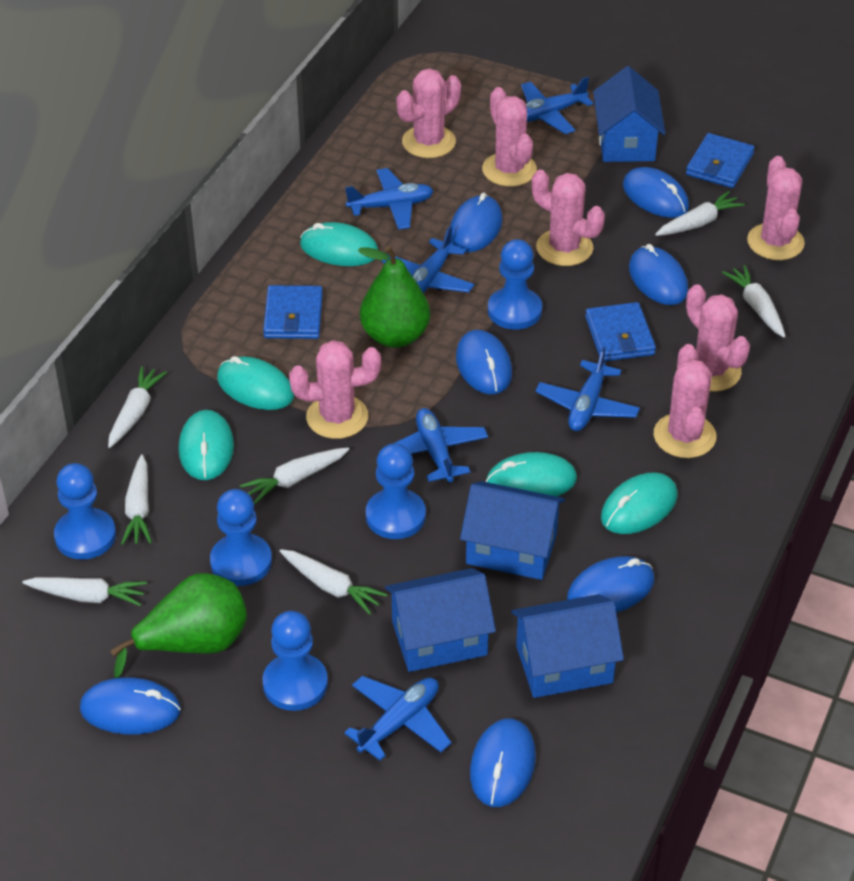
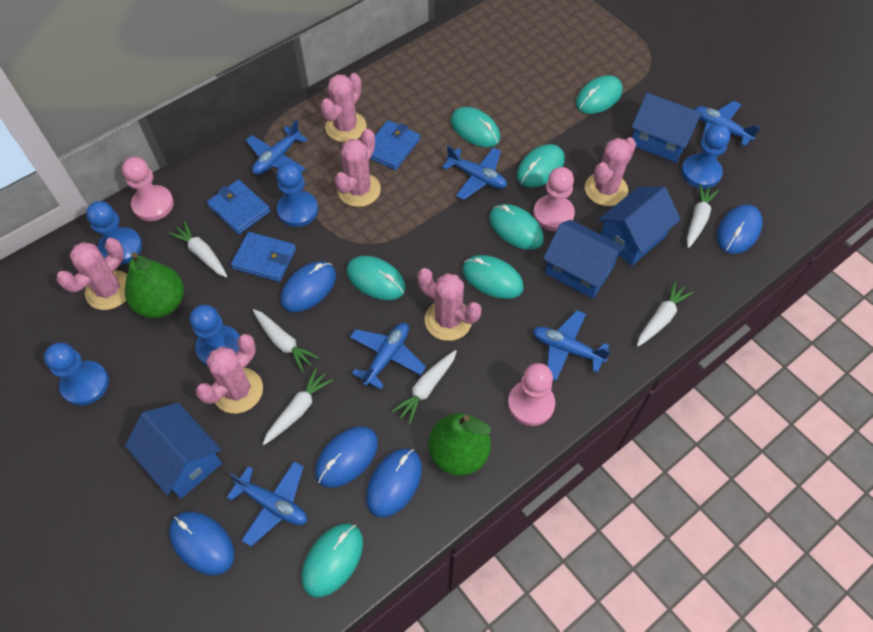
blue mouse: 7 -> 5
pink cactus: 7 -> 6
pink pawn: 0 -> 3
turquoise mouse: 5 -> 7
white carrot: 7 -> 6

